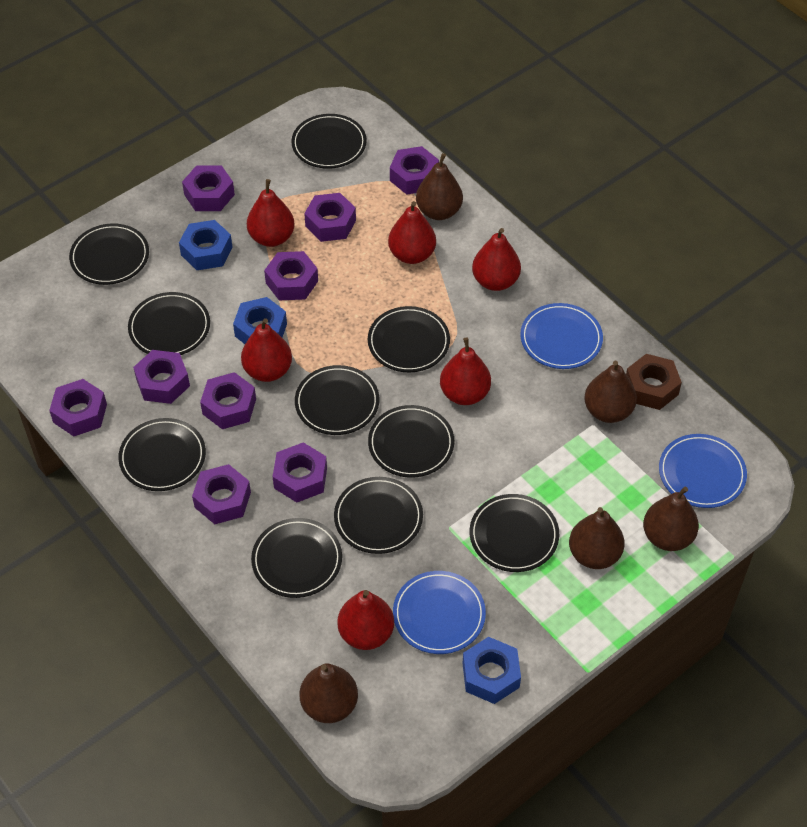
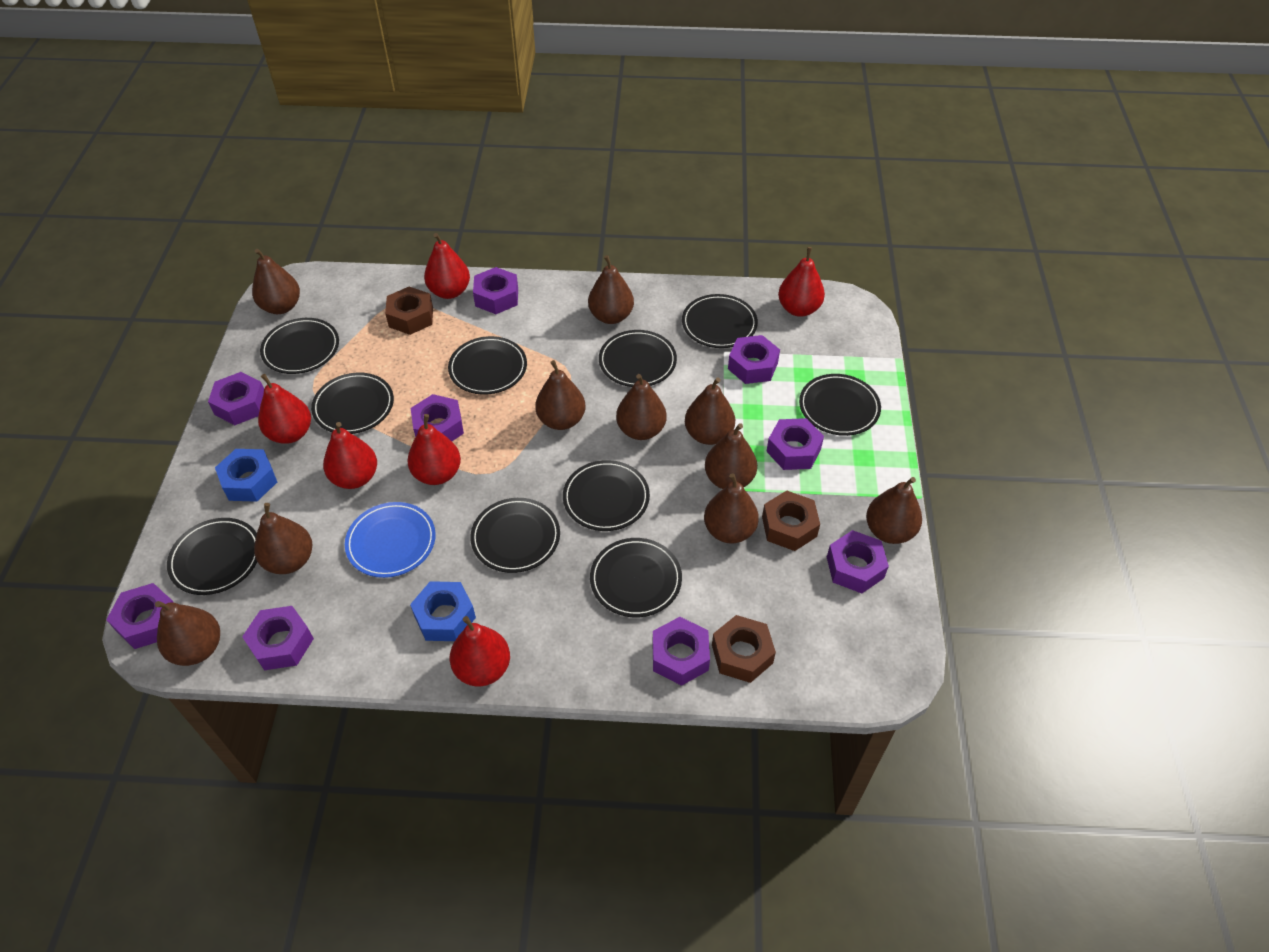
blue nut: 3 -> 2
blue plate: 3 -> 1
brown nut: 1 -> 3
brown pear: 5 -> 10

